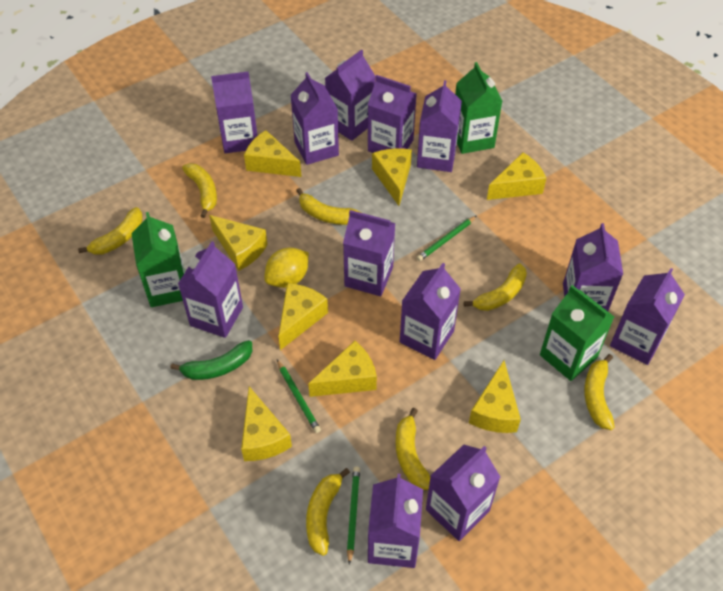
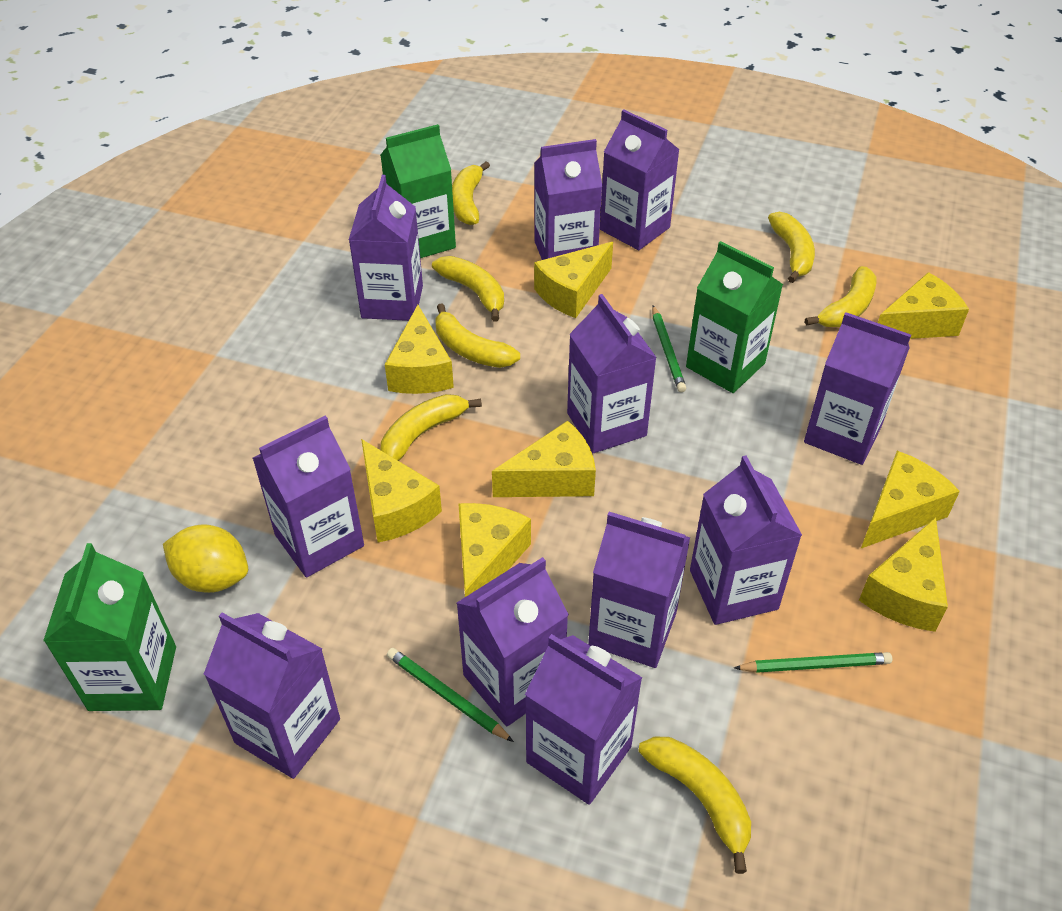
green banana: 1 -> 0
purple carton: 12 -> 11

